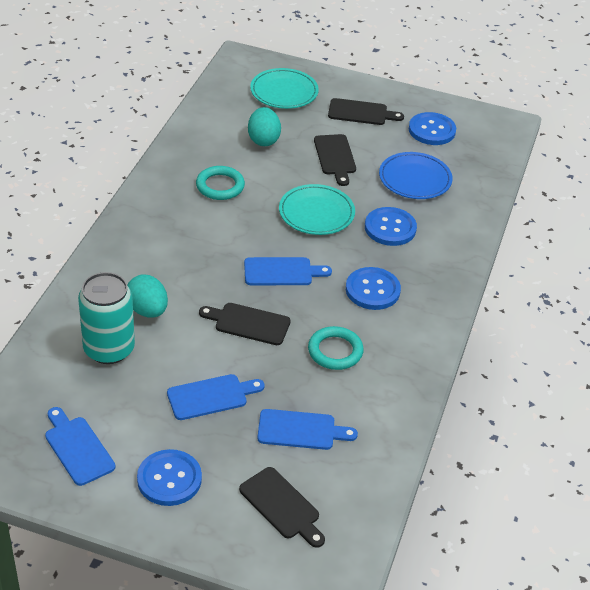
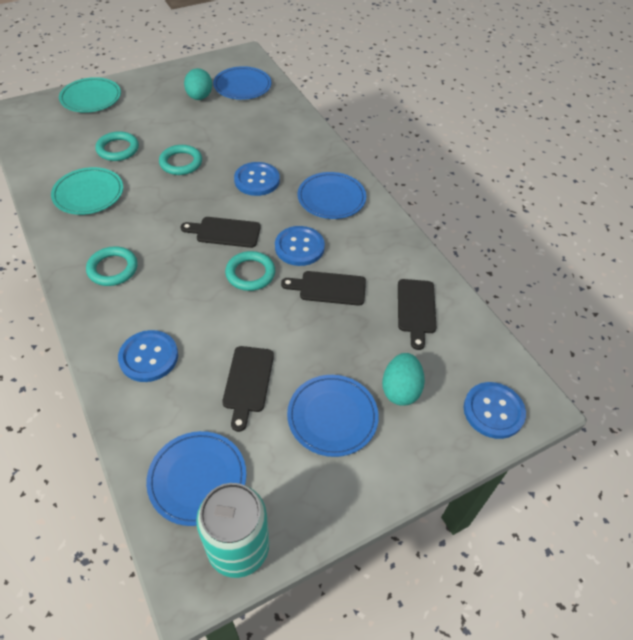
blue cutting board: 4 -> 0
blue plate: 1 -> 4
turquoise ring: 2 -> 4

